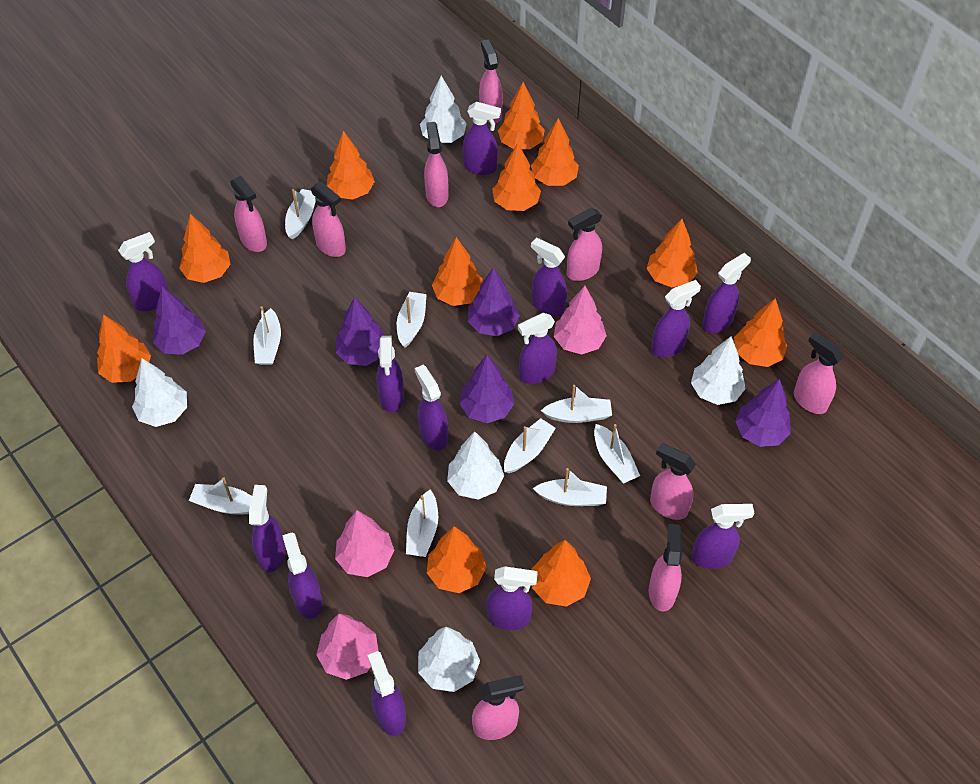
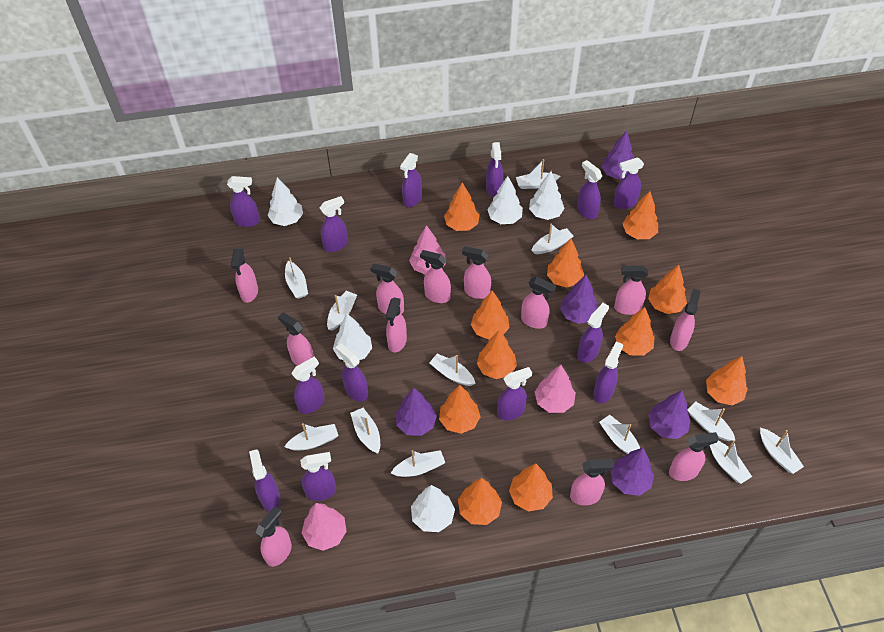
pink spray bottle: 9 -> 12
white boat: 9 -> 12

